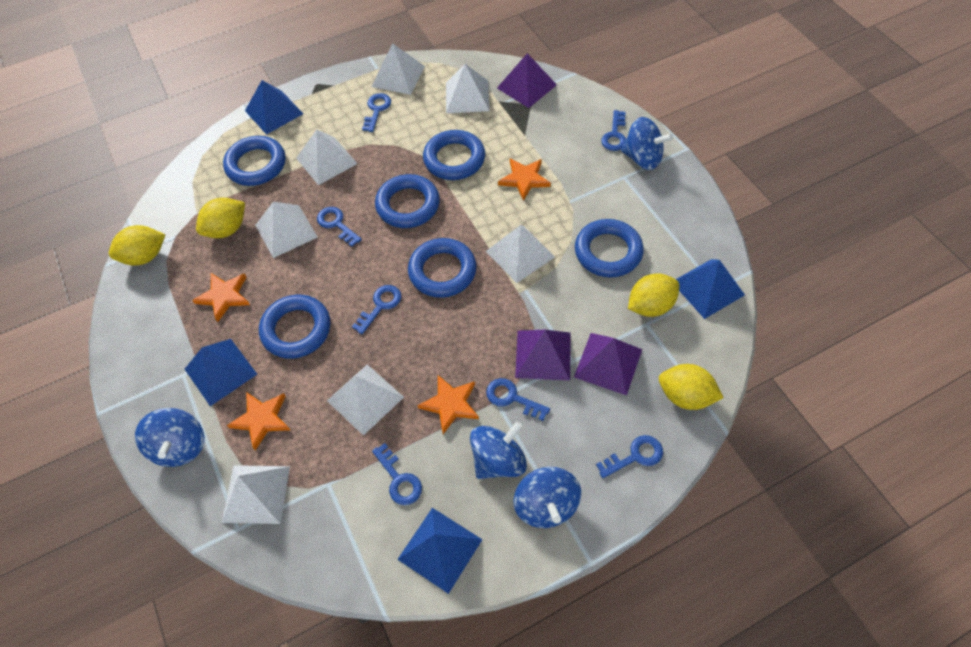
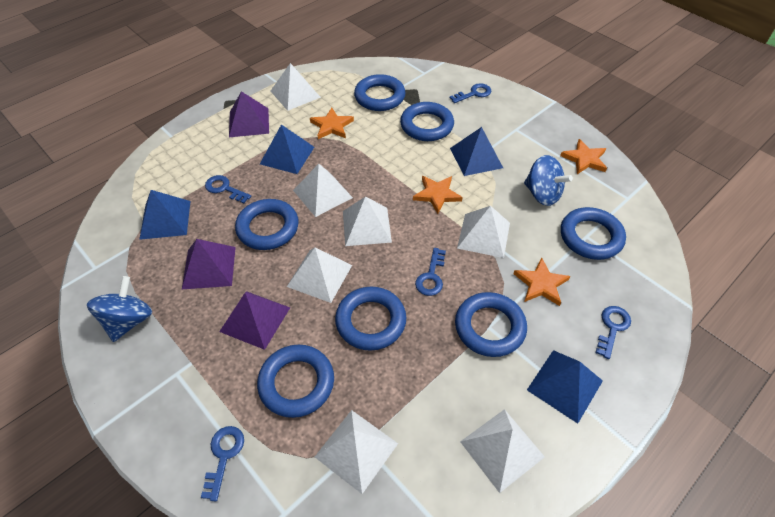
blue key: 7 -> 5
blue ring: 6 -> 7
blue spinning top: 4 -> 2
yellow lemon: 4 -> 0

